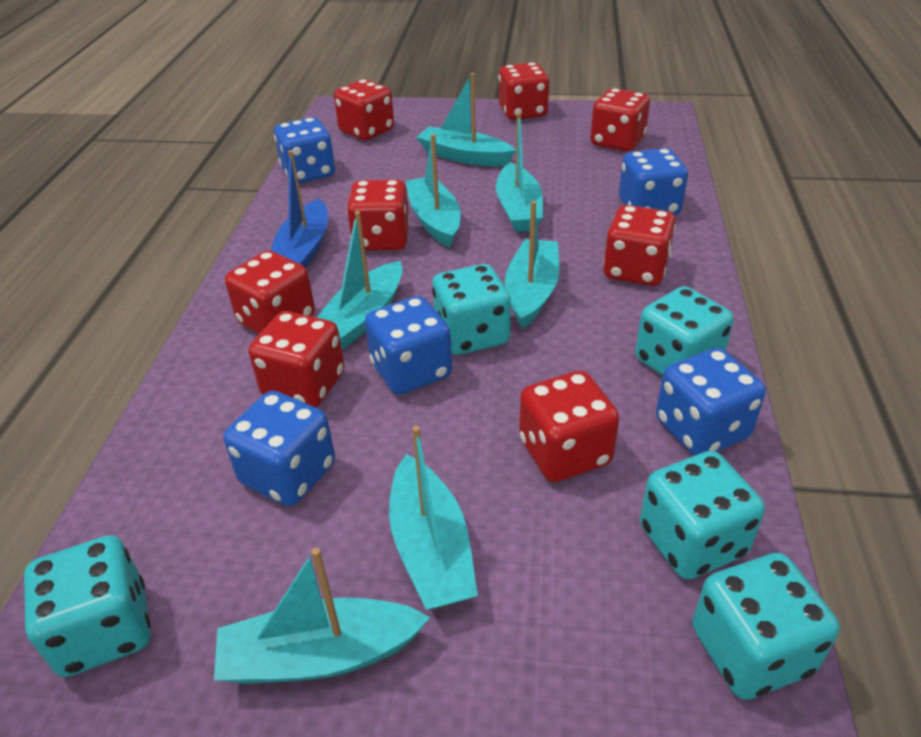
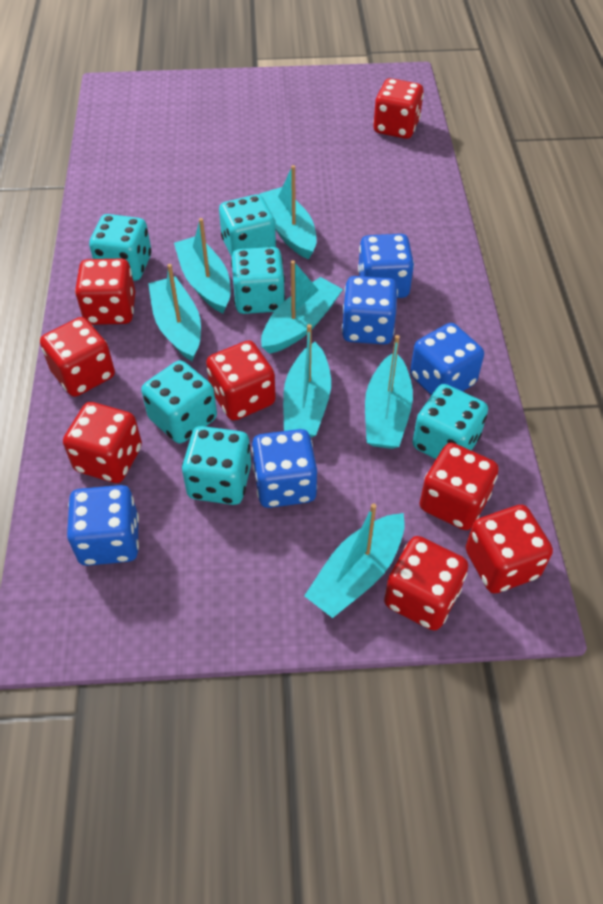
blue boat: 1 -> 0
turquoise dice: 5 -> 6

